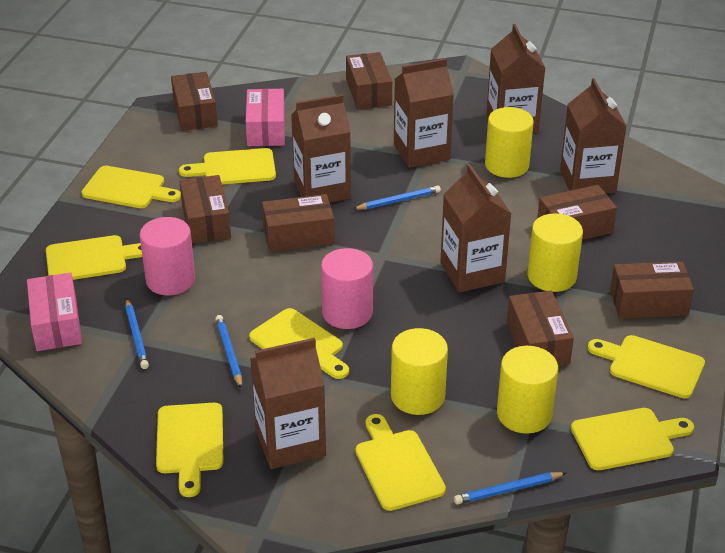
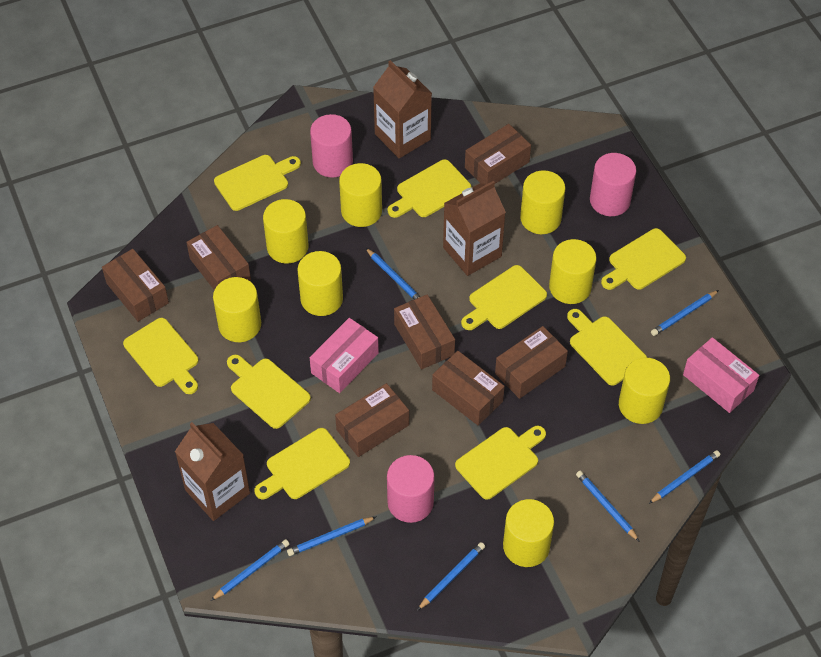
blue pencil: 4 -> 7
brown carton: 6 -> 3
pink cylinder: 2 -> 3
yellow cutting board: 8 -> 9
yellow cylinder: 4 -> 8

